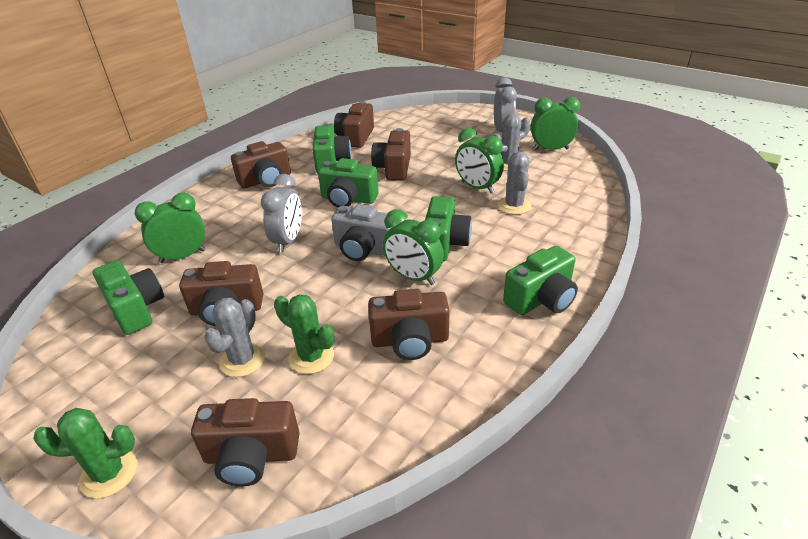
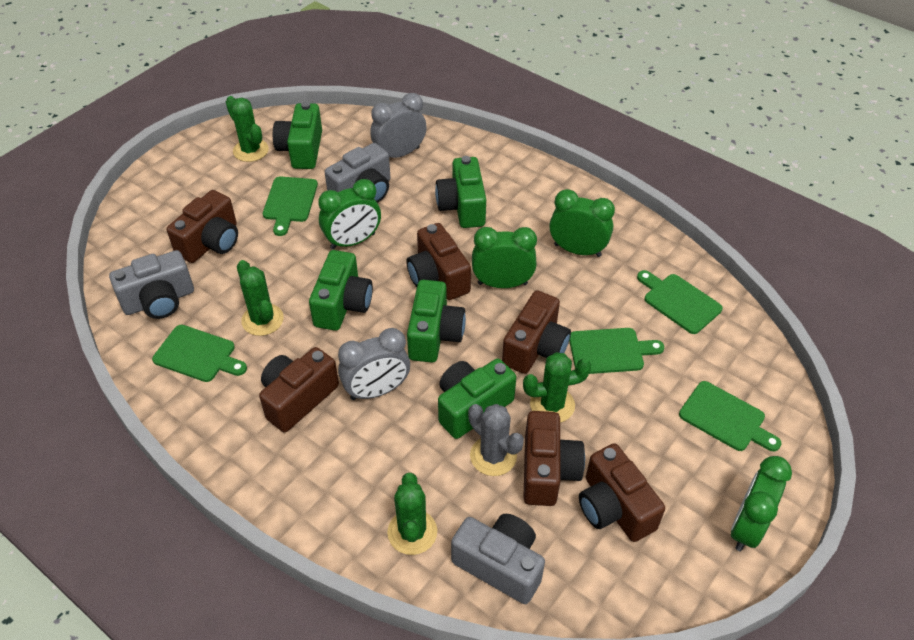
green cactus: 2 -> 4
green cutting board: 0 -> 5
grey cactus: 3 -> 1
grey camera: 1 -> 3

